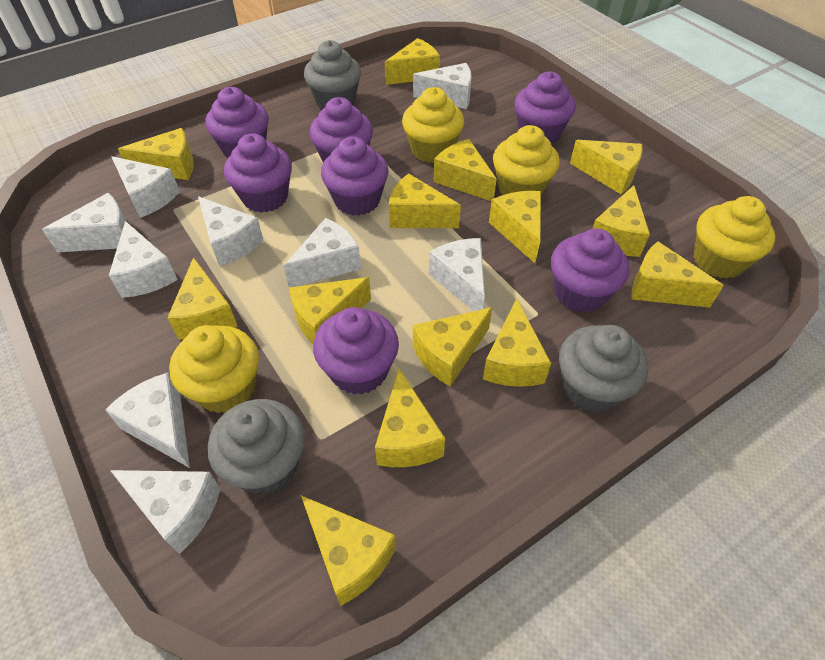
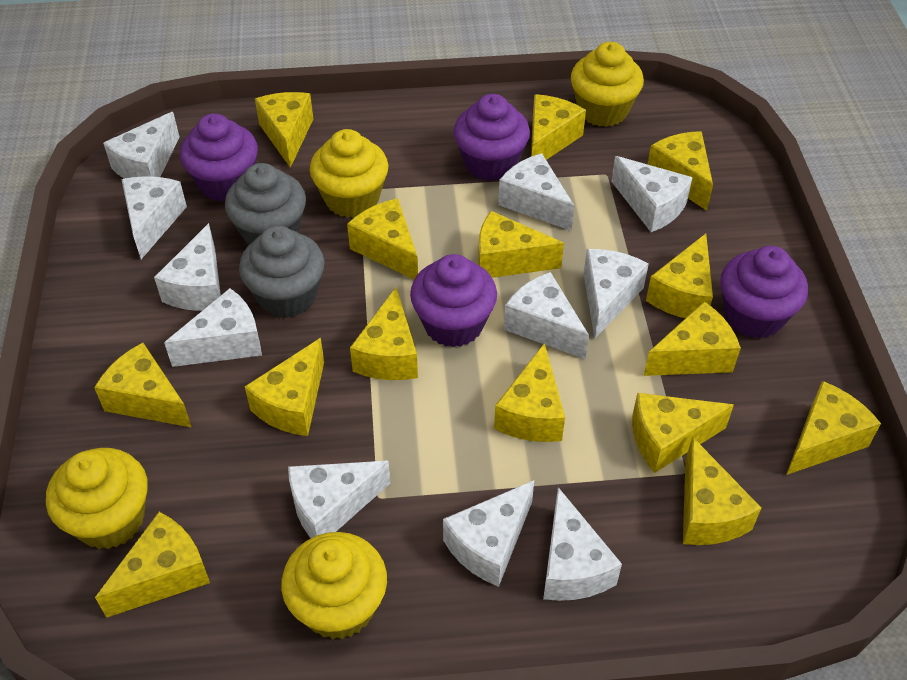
grey cupcake: 3 -> 2
purple cupcake: 7 -> 4
white cheese: 9 -> 11
yellow cheese: 14 -> 15

